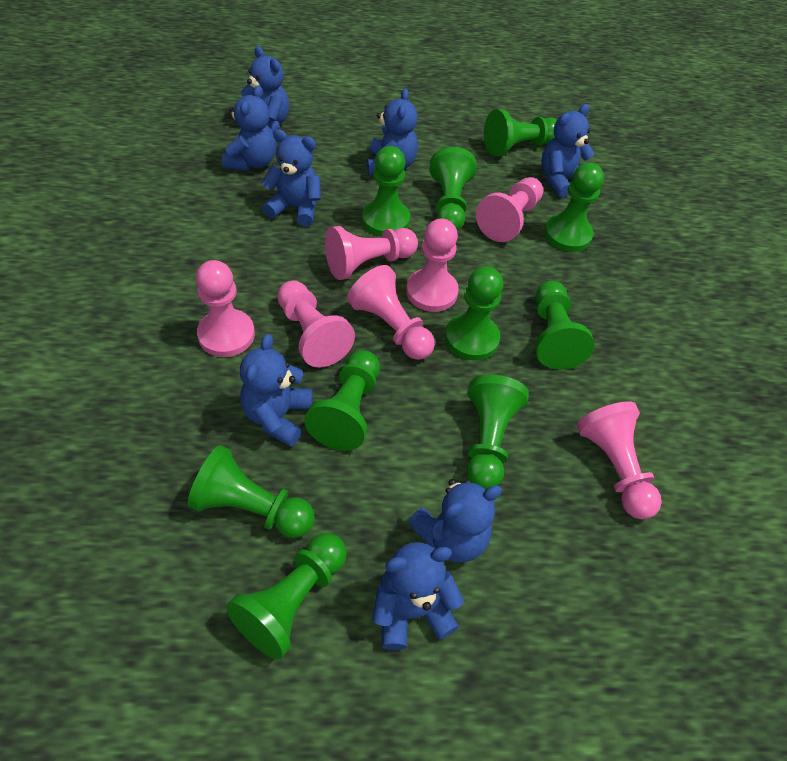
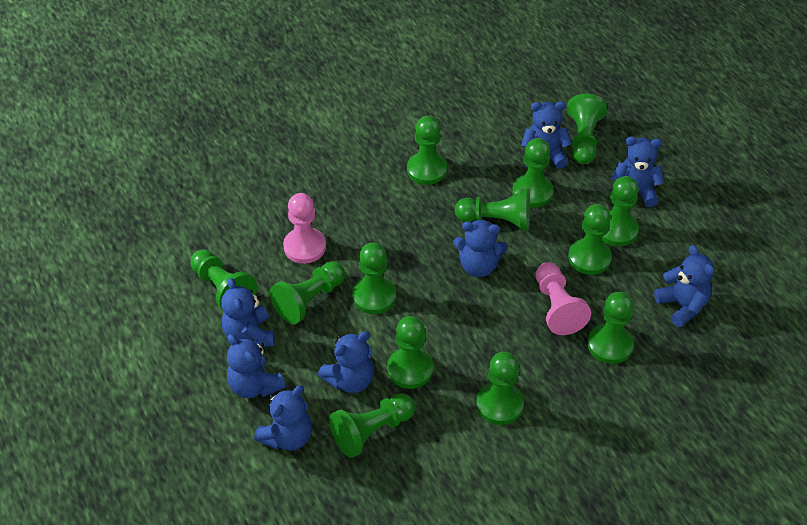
green pawn: 10 -> 13
pink pawn: 7 -> 2

